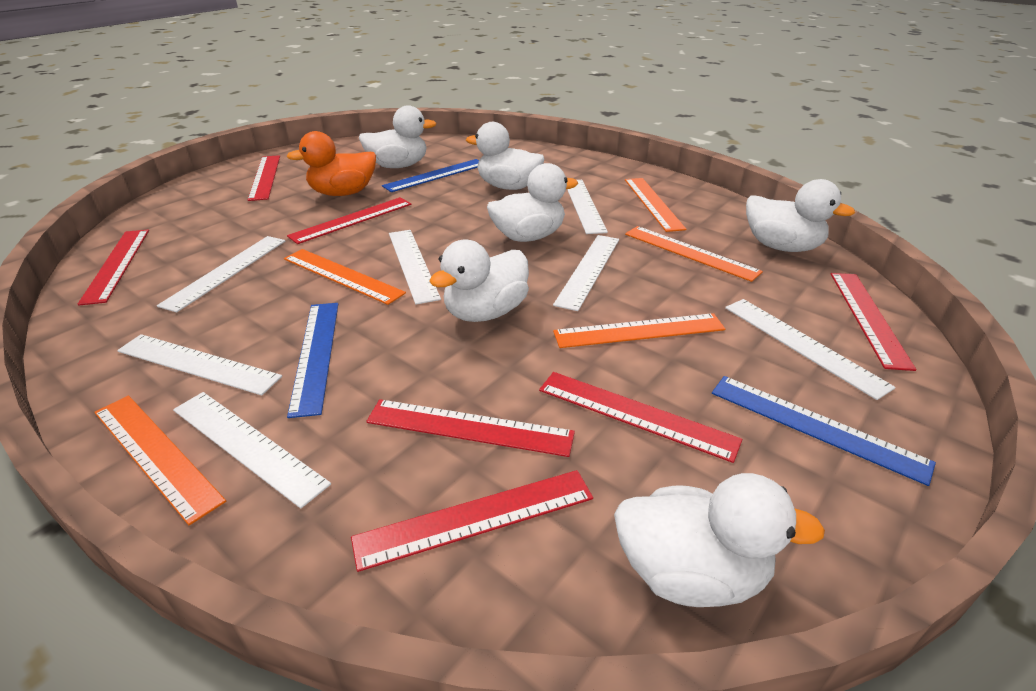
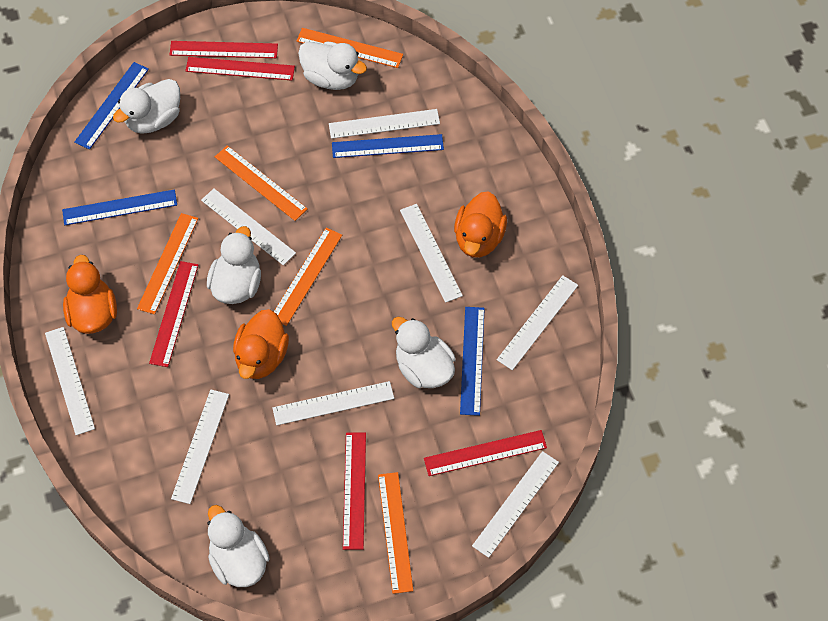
blue ruler: 3 -> 4
orange duck: 1 -> 3
red ruler: 7 -> 5
white duck: 6 -> 5
white ruler: 7 -> 8

